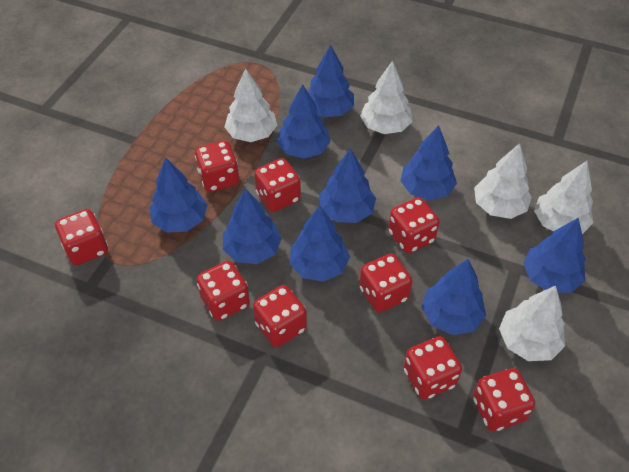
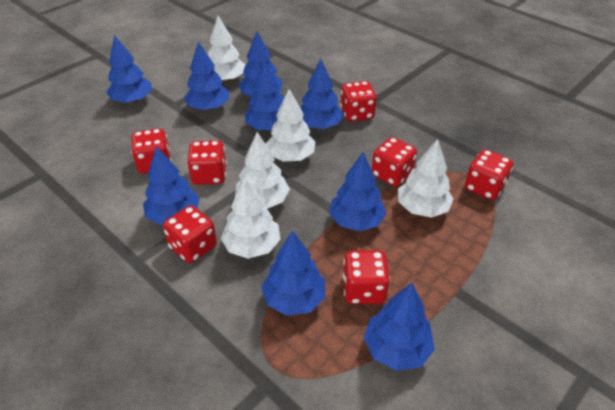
red dice: 9 -> 7

